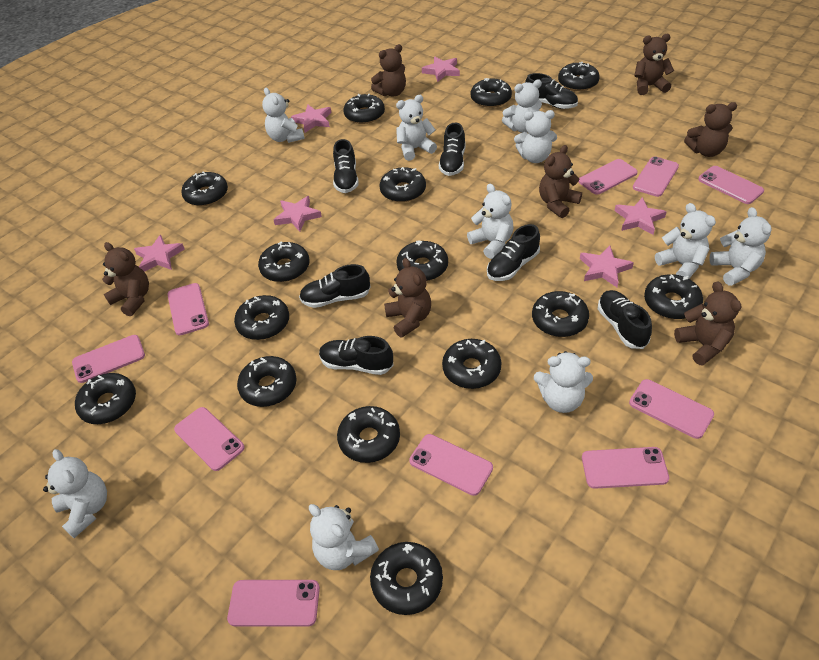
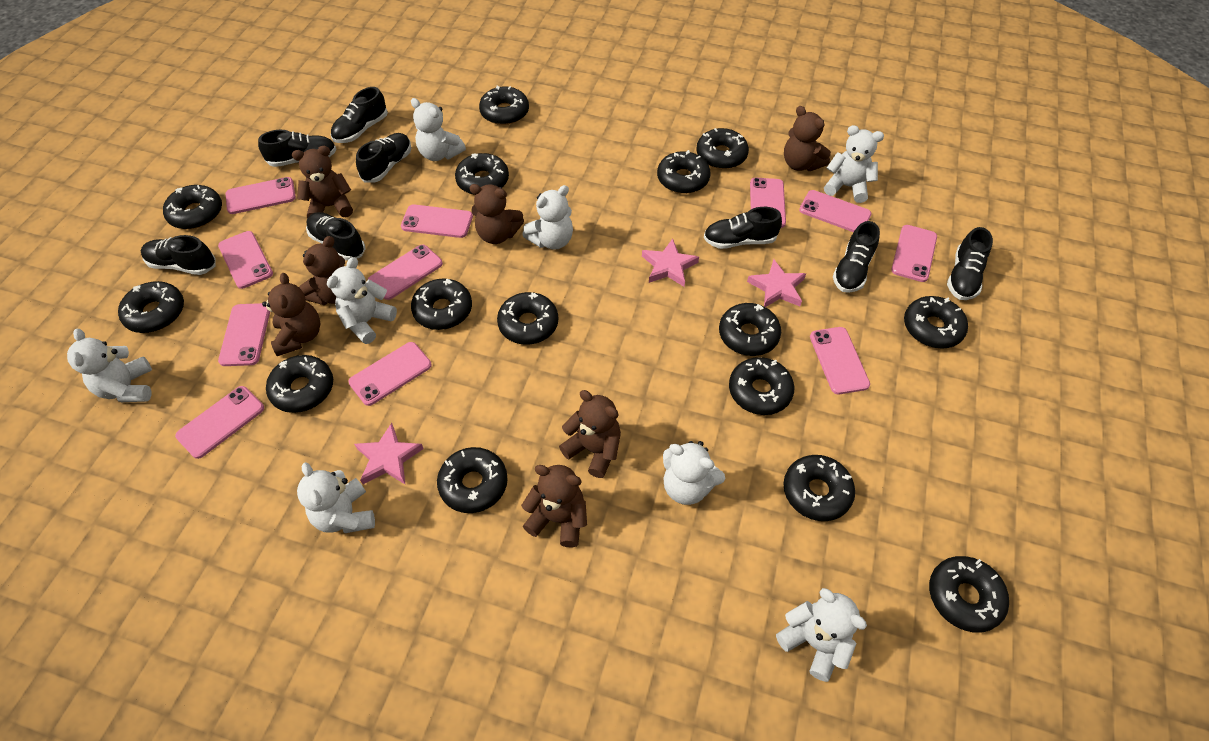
black shoe: 7 -> 8
pink phone: 10 -> 11
pink star: 6 -> 3
white teddy bear: 10 -> 8

